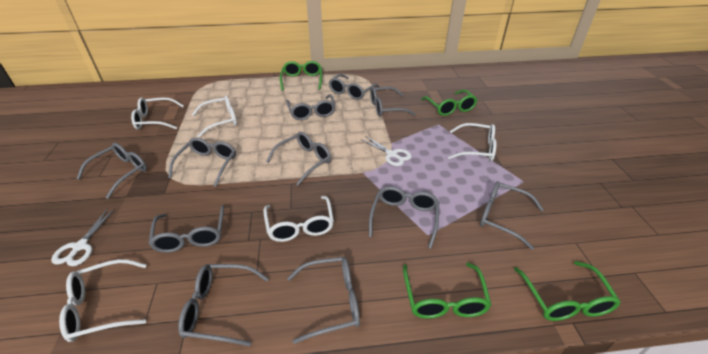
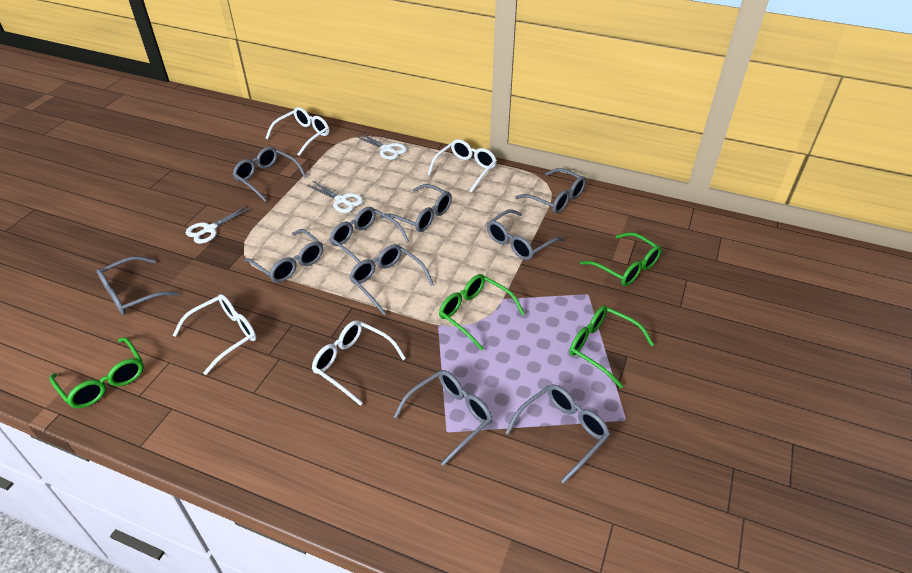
grey glasses: 11 -> 10
white glasses: 5 -> 4
white scissors: 2 -> 3

